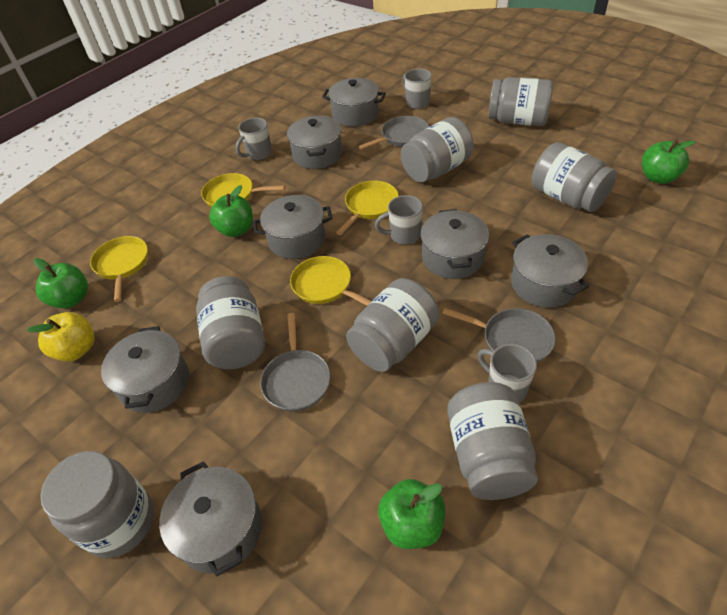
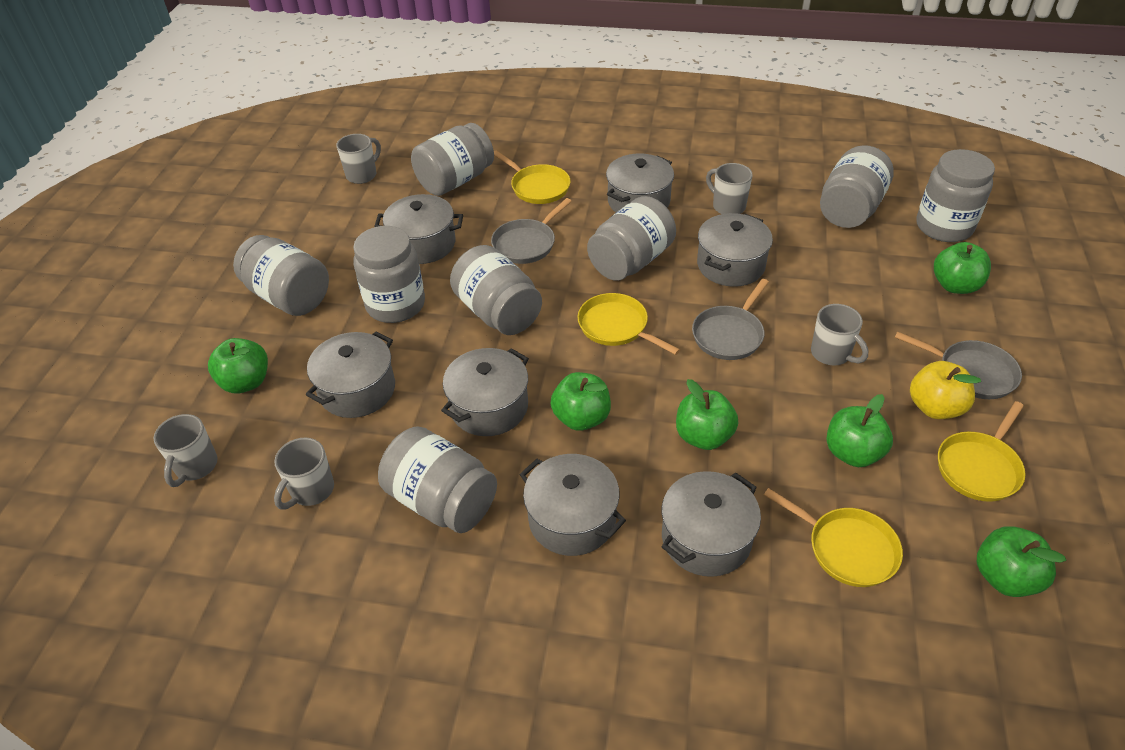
green apple: 4 -> 6
grey jar: 7 -> 8
grey mug: 4 -> 5

